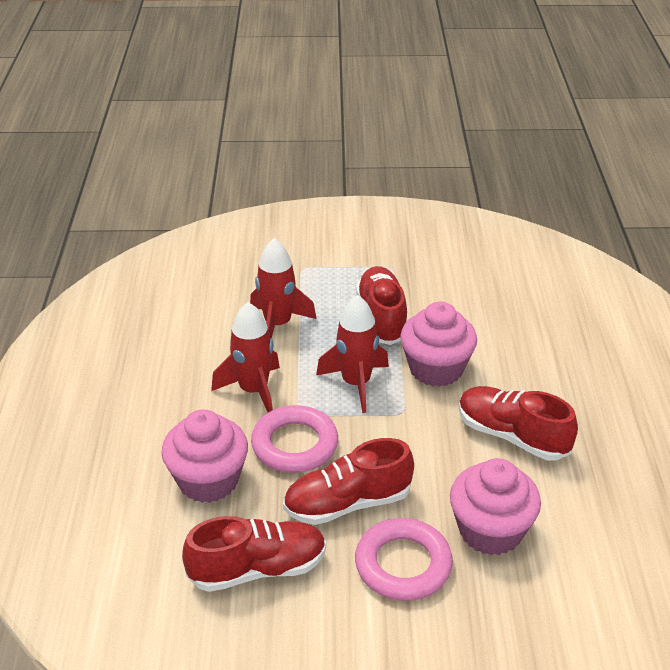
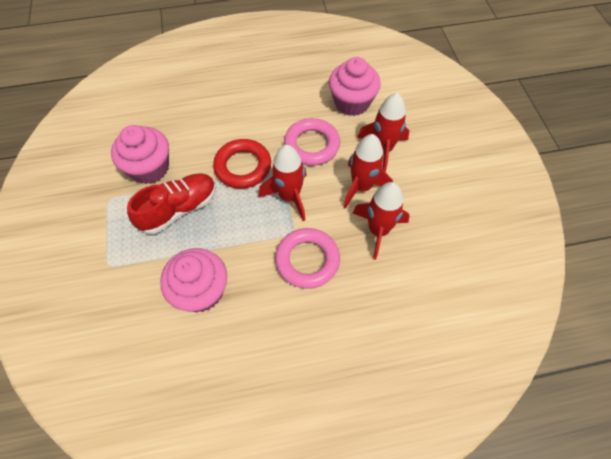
red ring: 0 -> 1
red rocket: 3 -> 4
red shoe: 4 -> 1

